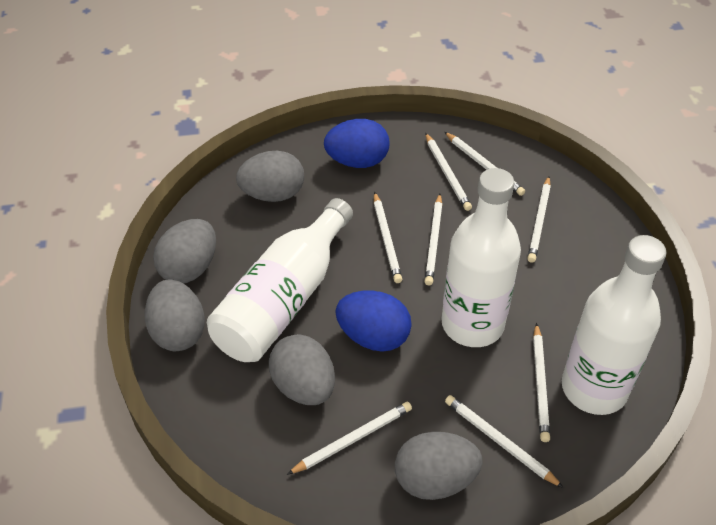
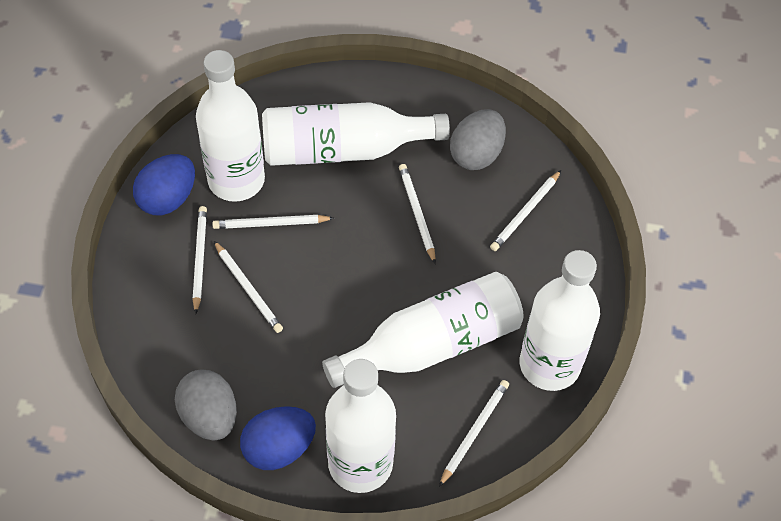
grey egg: 5 -> 2
white bottle: 3 -> 5
white pencil: 8 -> 6

